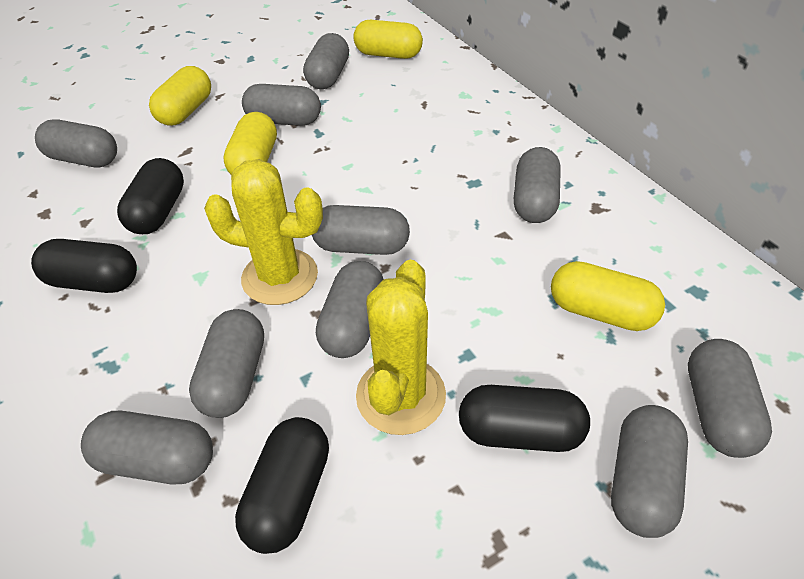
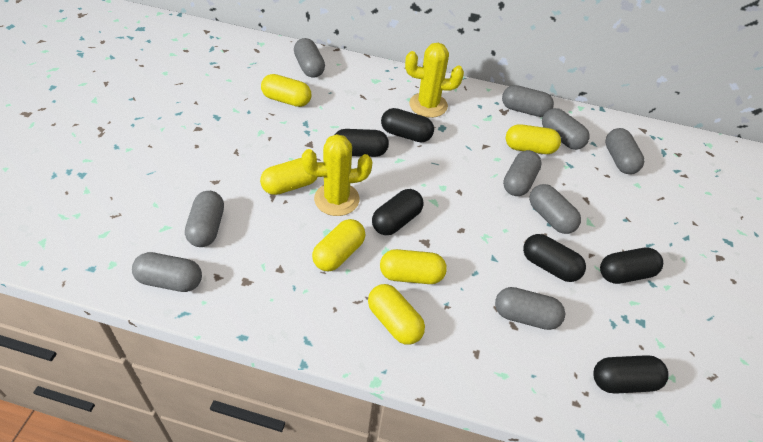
black capsule: 4 -> 6
grey capsule: 10 -> 9
yellow capsule: 4 -> 6

